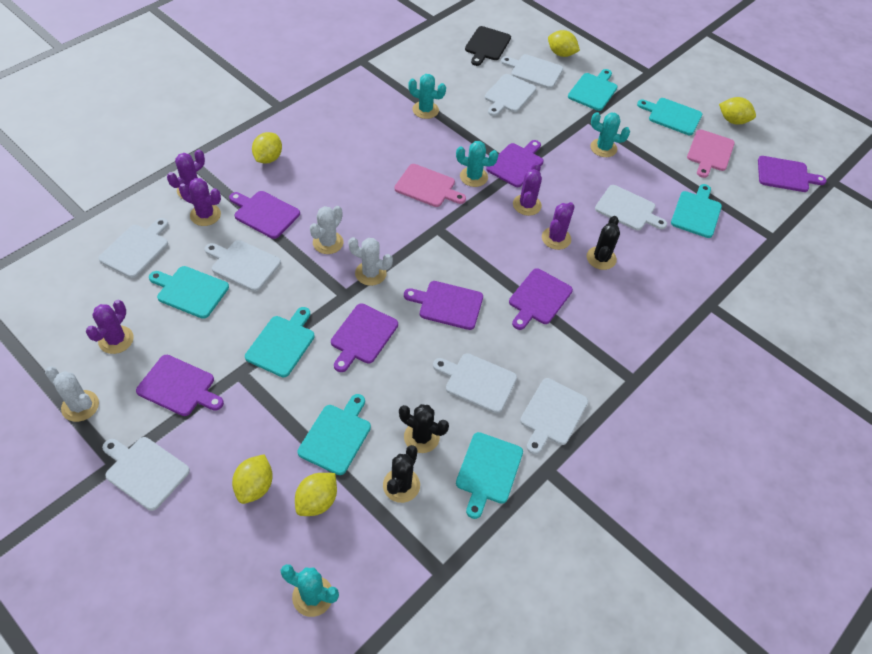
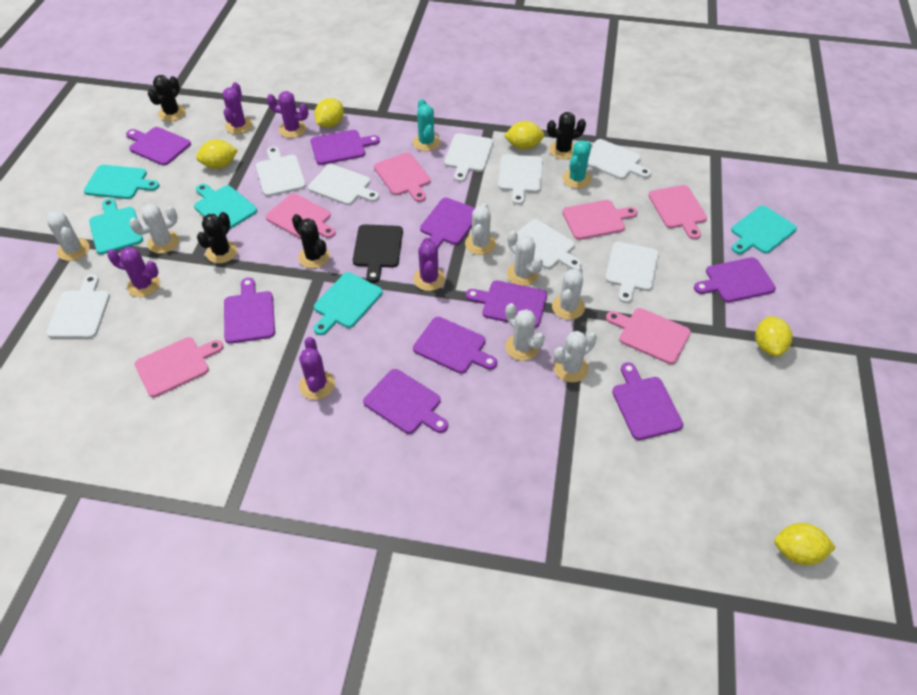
black cactus: 3 -> 4
pink cutting board: 2 -> 6
purple cutting board: 7 -> 9
turquoise cactus: 4 -> 2
turquoise cutting board: 7 -> 5
white cactus: 3 -> 7

